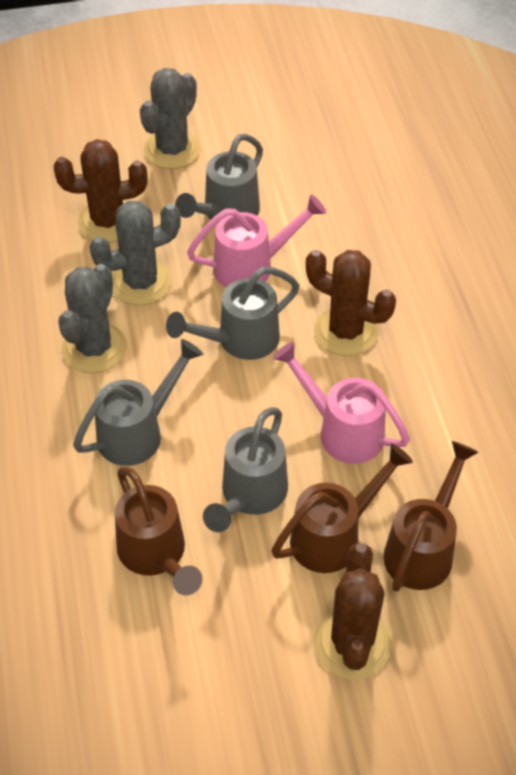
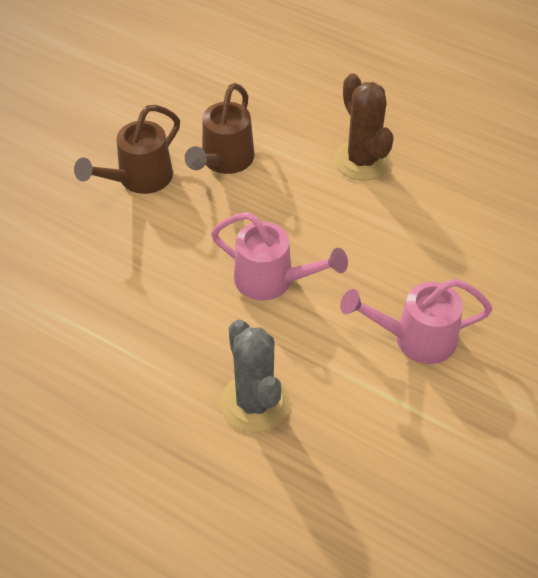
brown cactus: 3 -> 1
brown watering can: 3 -> 2
grey cactus: 3 -> 1
grey watering can: 4 -> 0

